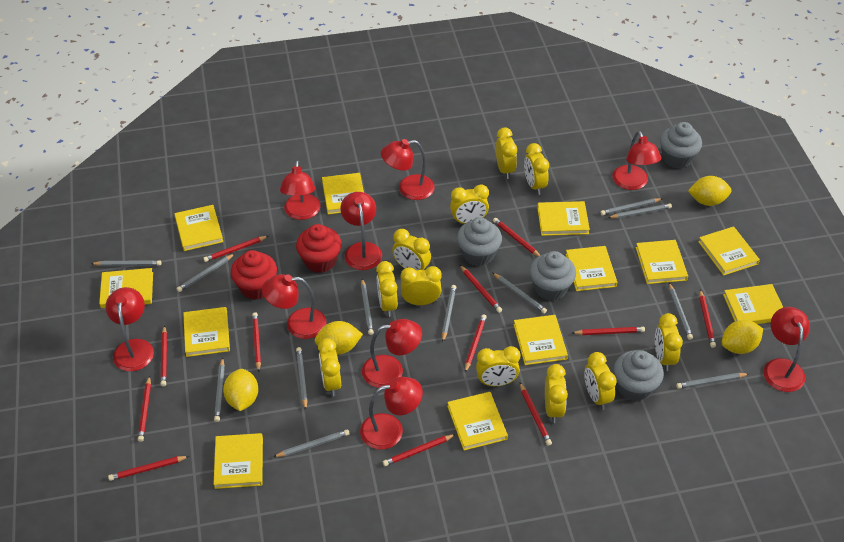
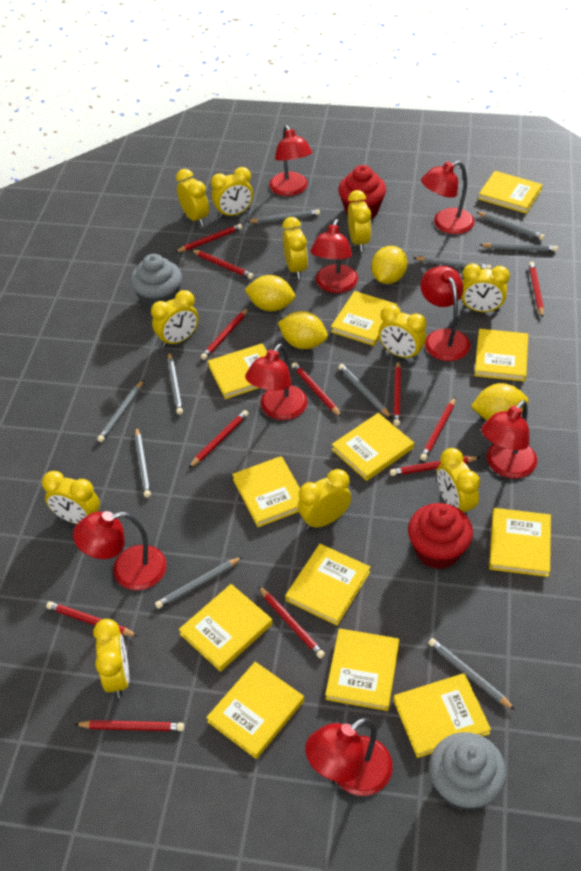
grey cupcake: 4 -> 2
grey pencil: 12 -> 10
red lamp: 9 -> 8

